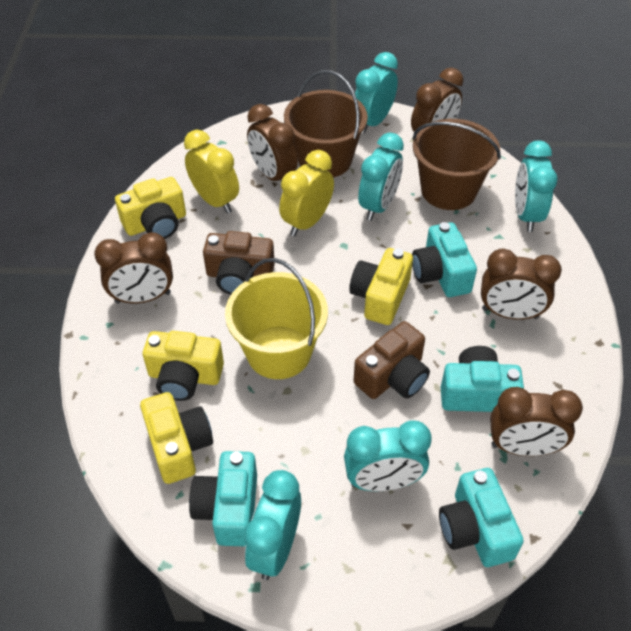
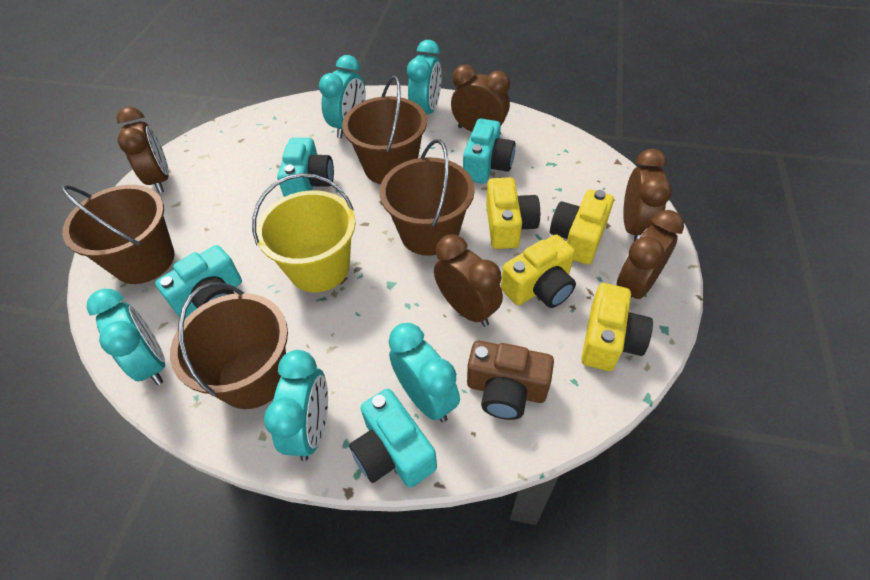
brown bucket: 2 -> 4
brown camera: 2 -> 1
yellow clock: 2 -> 0

